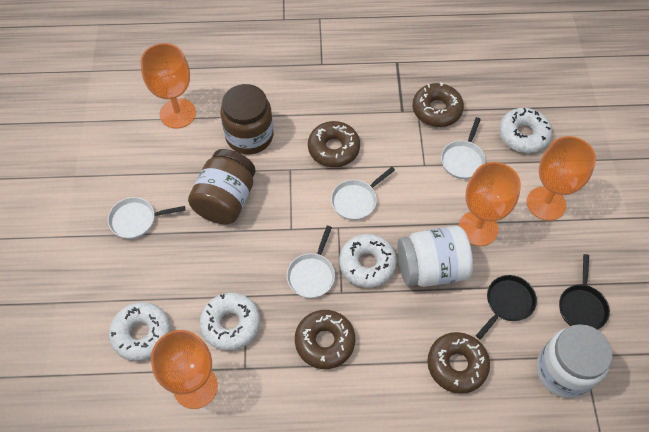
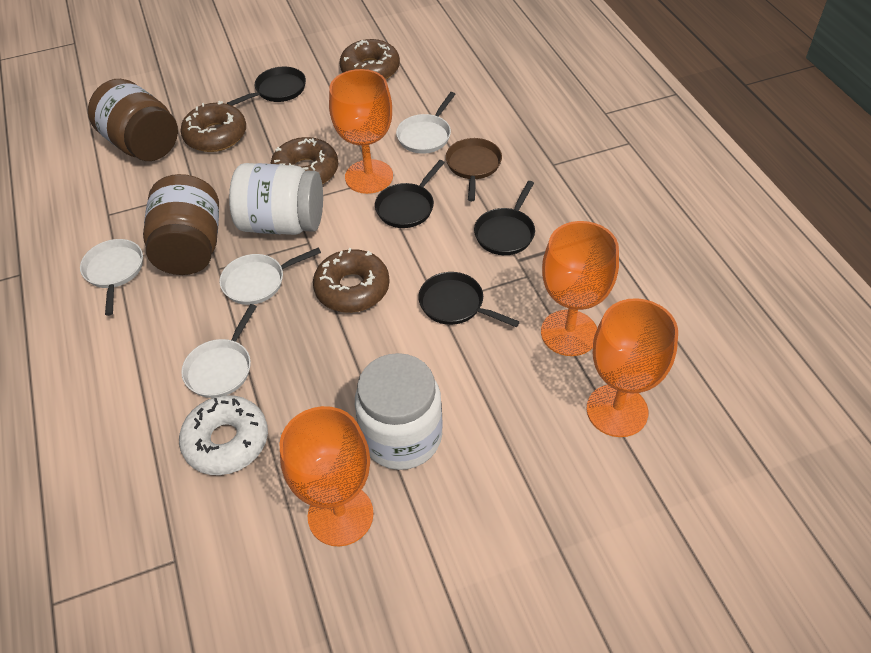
black pan: 2 -> 4
brown pan: 0 -> 1
white donut: 4 -> 1

